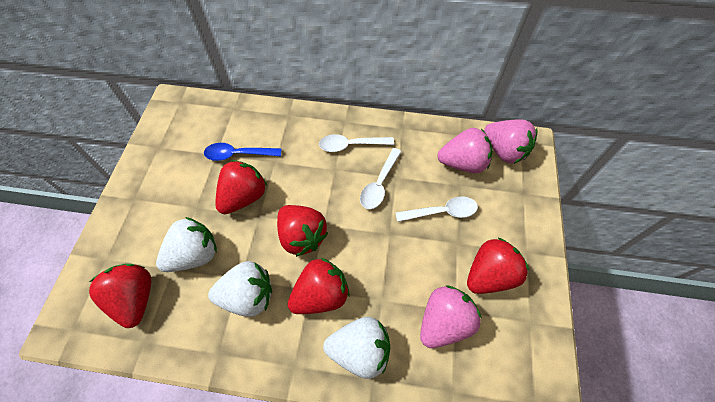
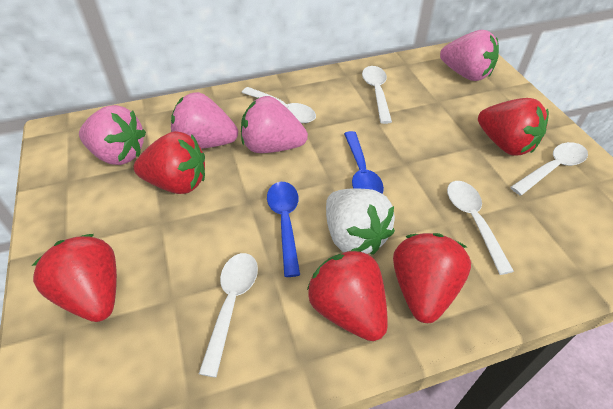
blue spoon: 1 -> 2
pink strawberry: 3 -> 4
white spoon: 3 -> 5
white strawberry: 3 -> 1

